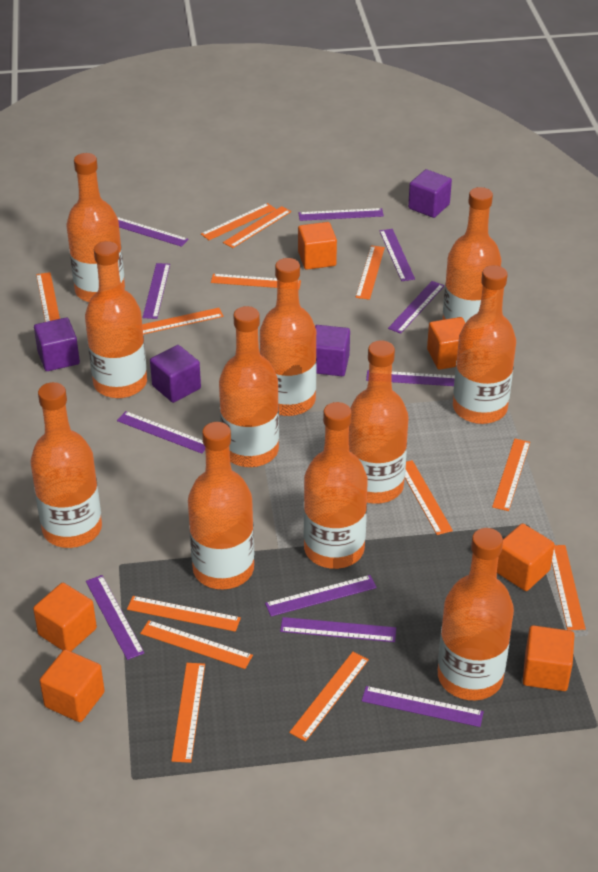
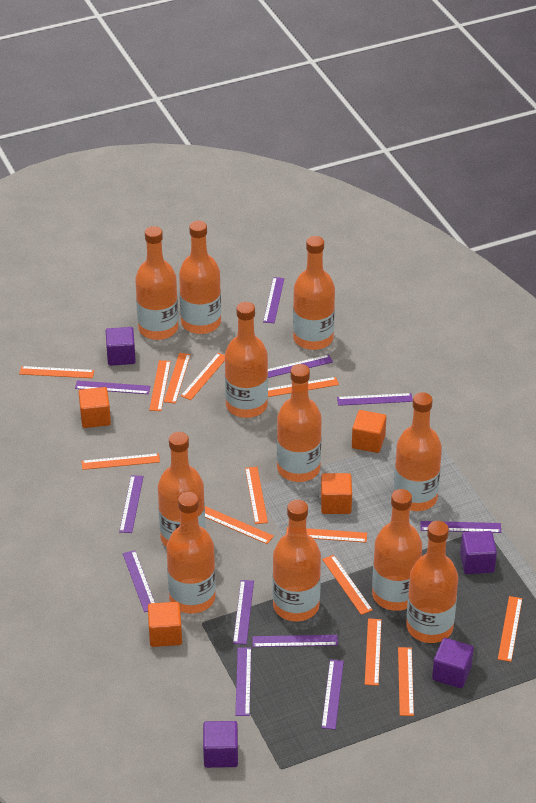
orange cube: 6 -> 4

